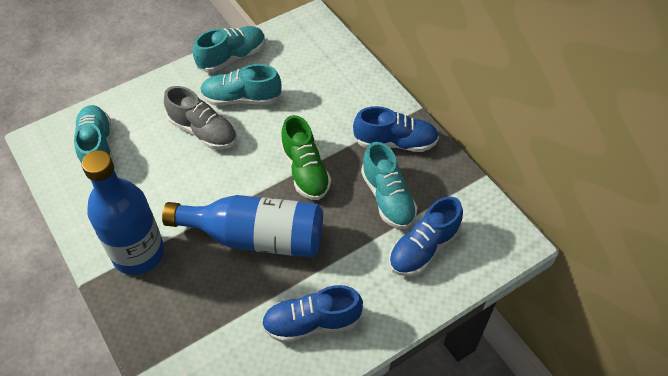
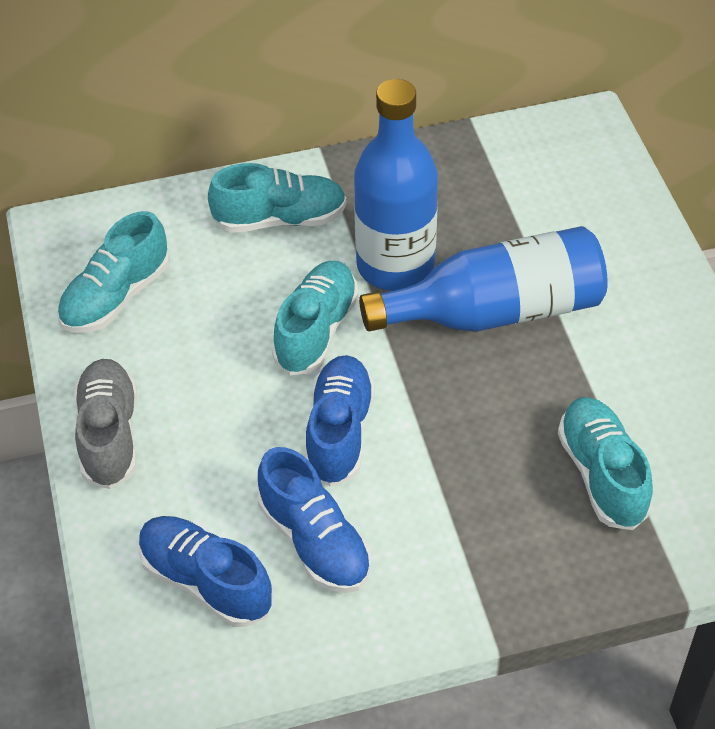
green shoe: 1 -> 0

